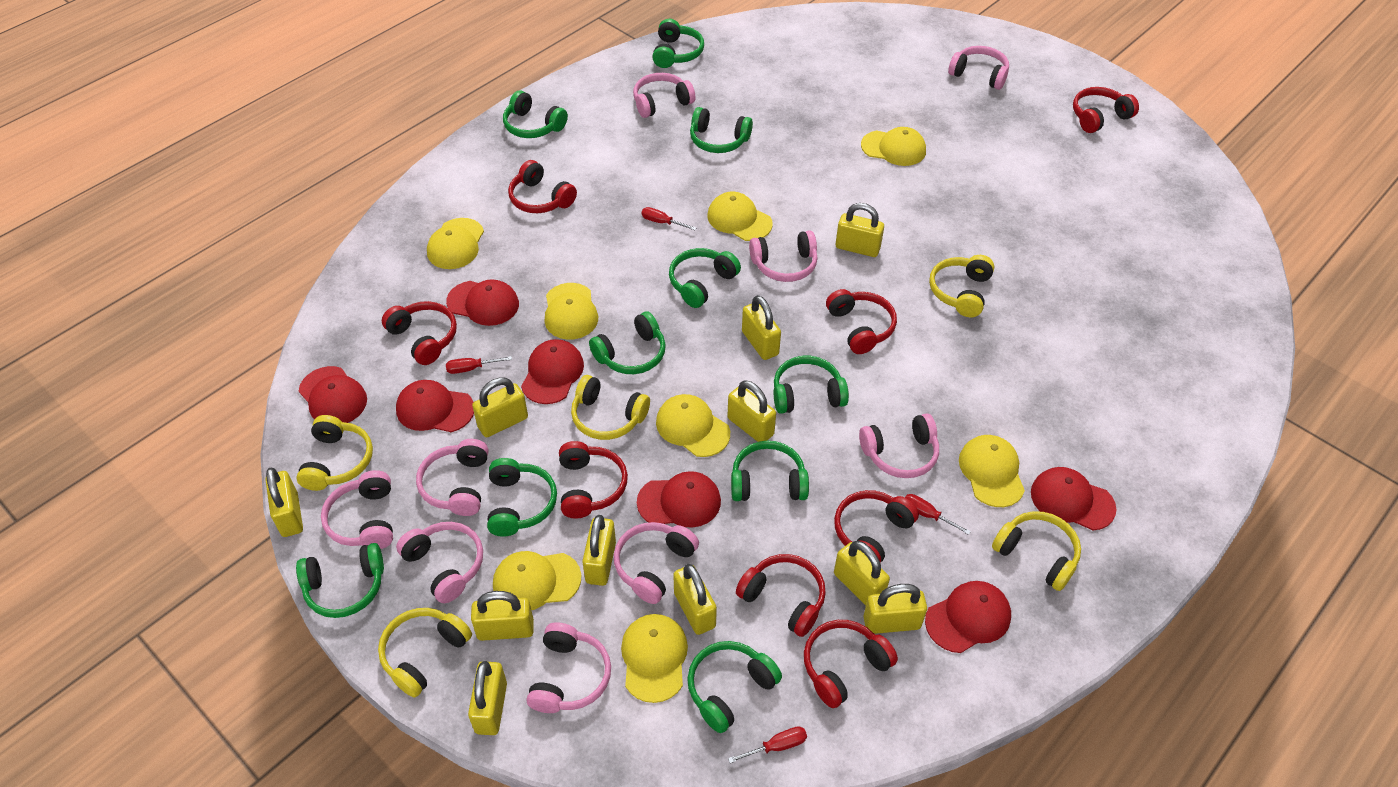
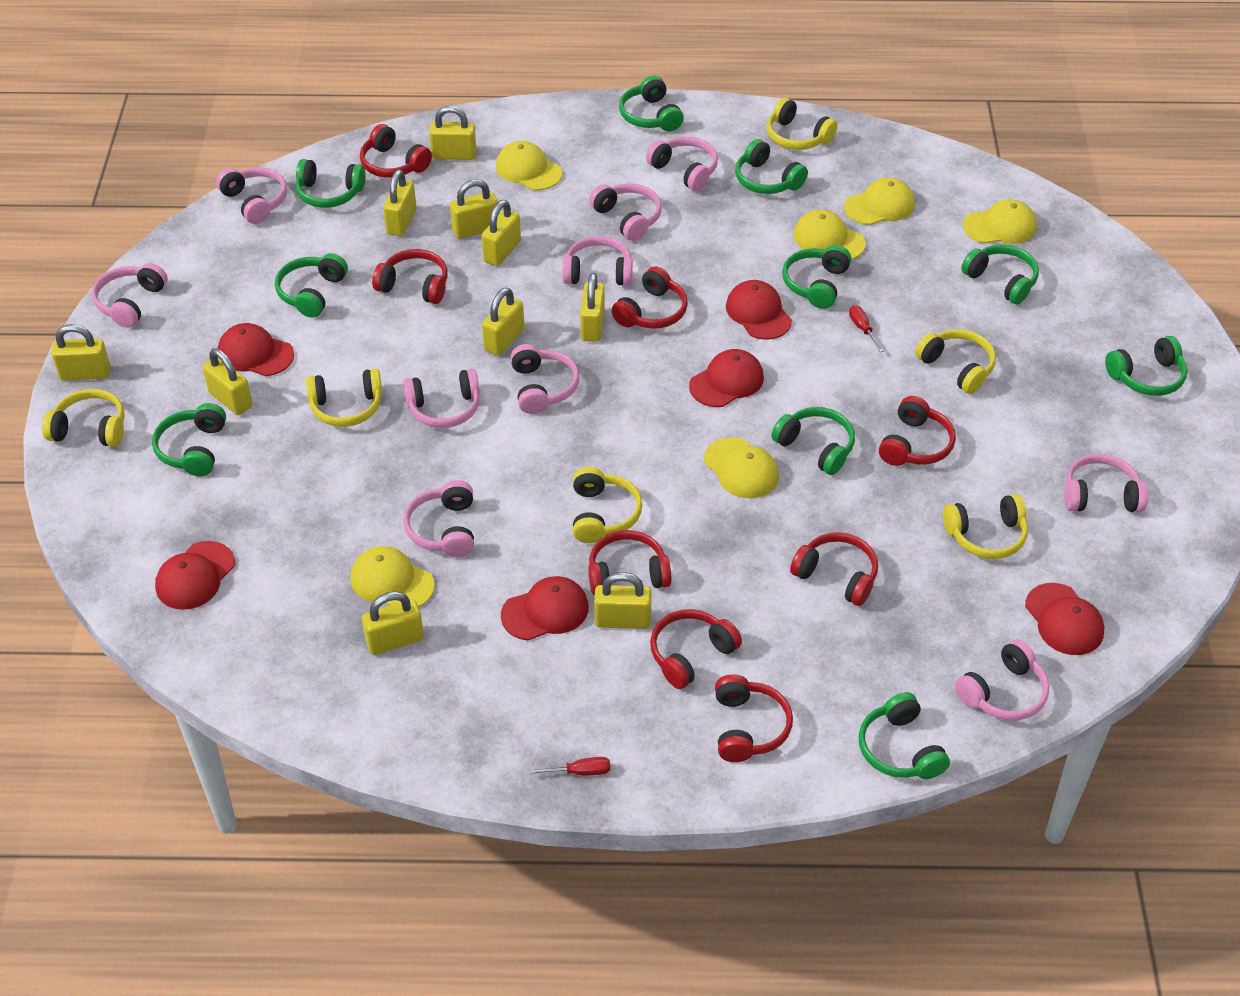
pink headphones: 9 -> 10
red cap: 7 -> 6
red screwdriver: 4 -> 2
yellow cap: 8 -> 6
yellow headphones: 5 -> 6
yellow padlock: 11 -> 10

